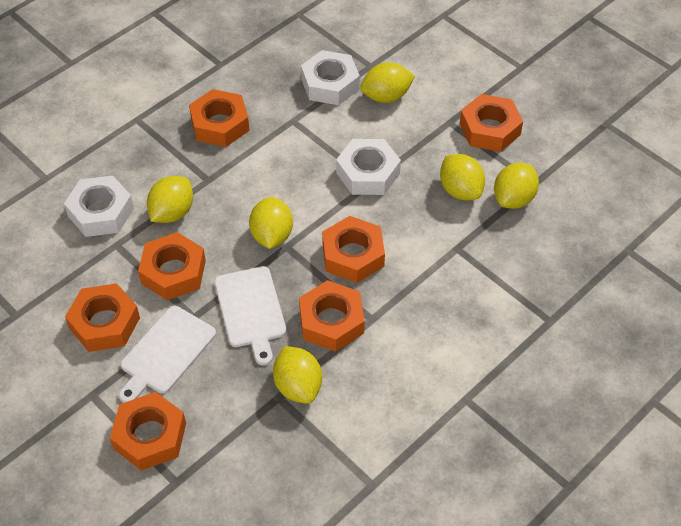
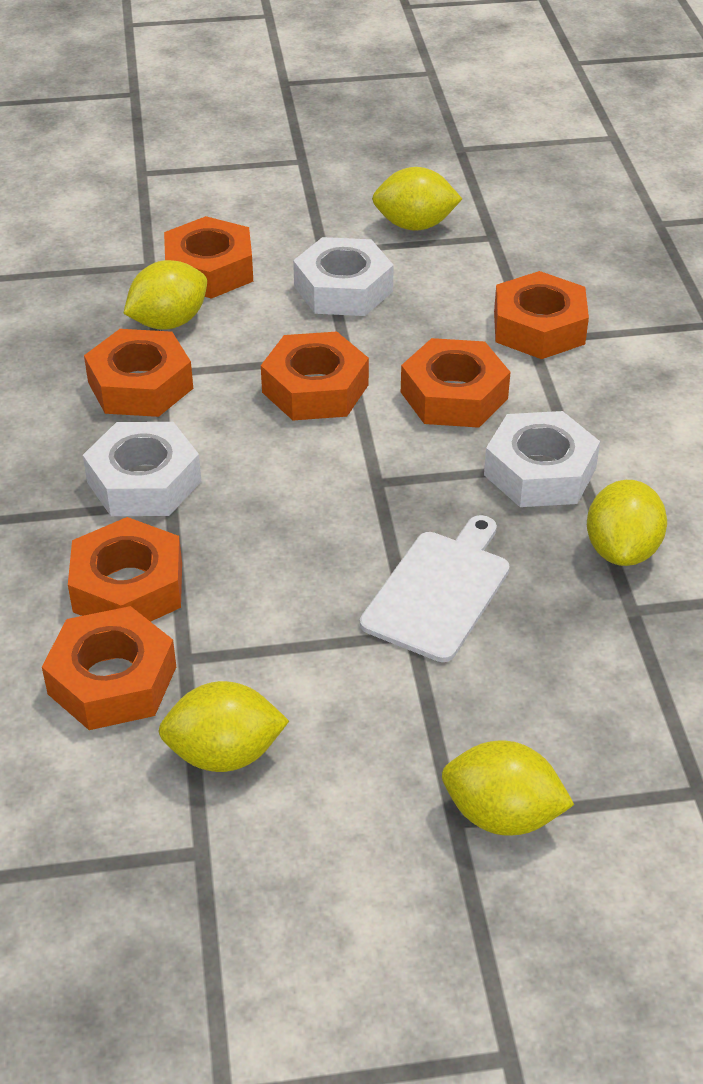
white cutting board: 2 -> 1
yellow lemon: 6 -> 5

